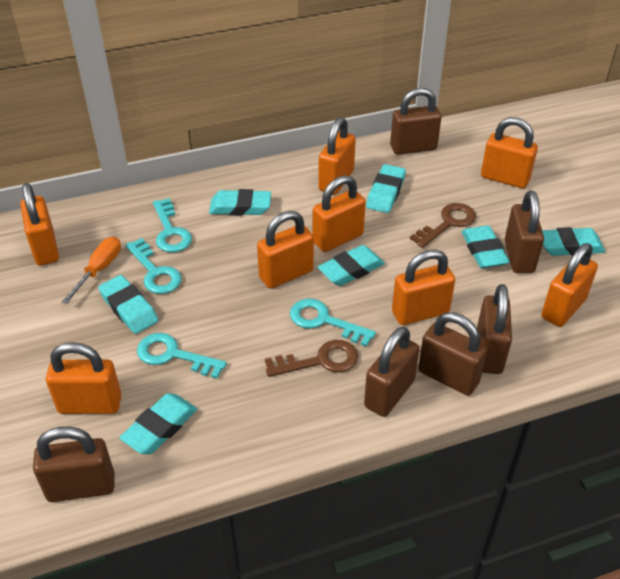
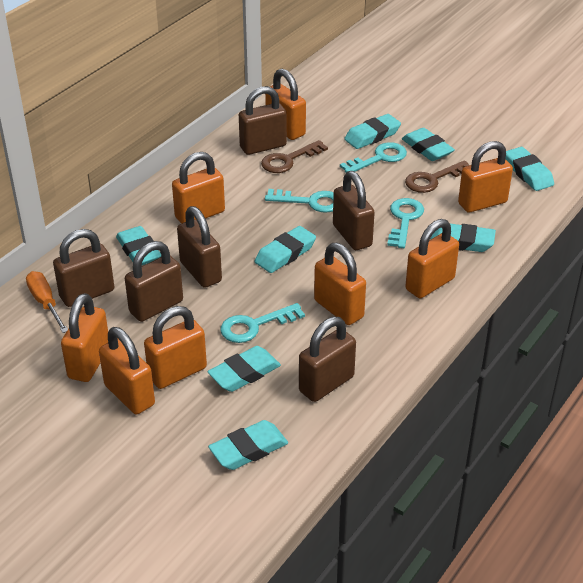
turquoise eraser: 7 -> 8

